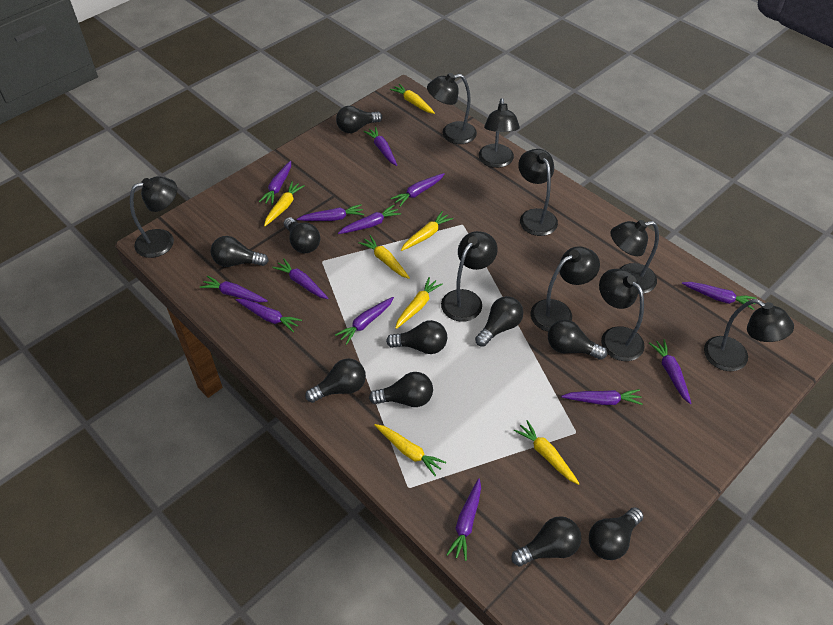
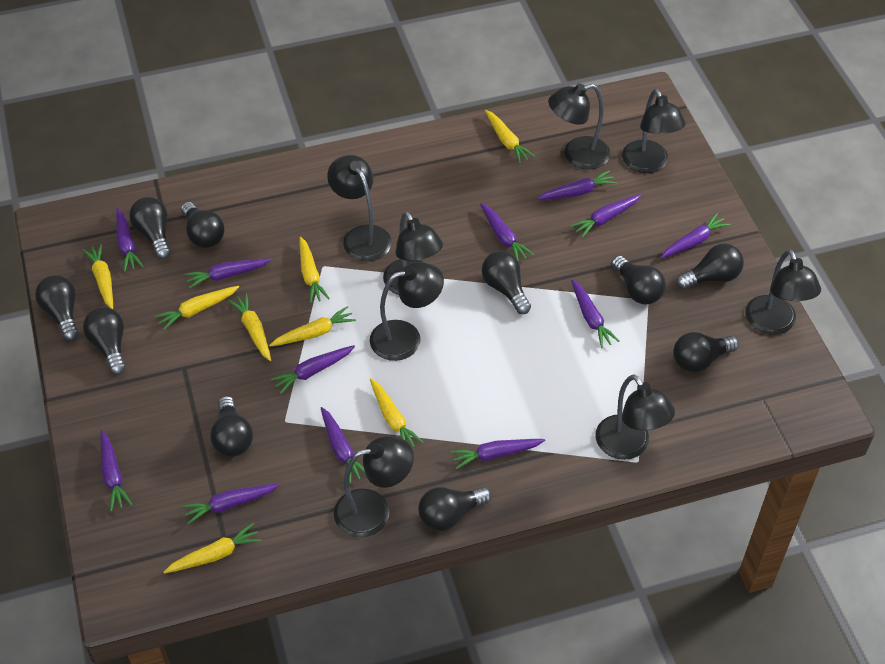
black lamp: 9 -> 8
purple carrot: 13 -> 12
yellow carrot: 7 -> 8

